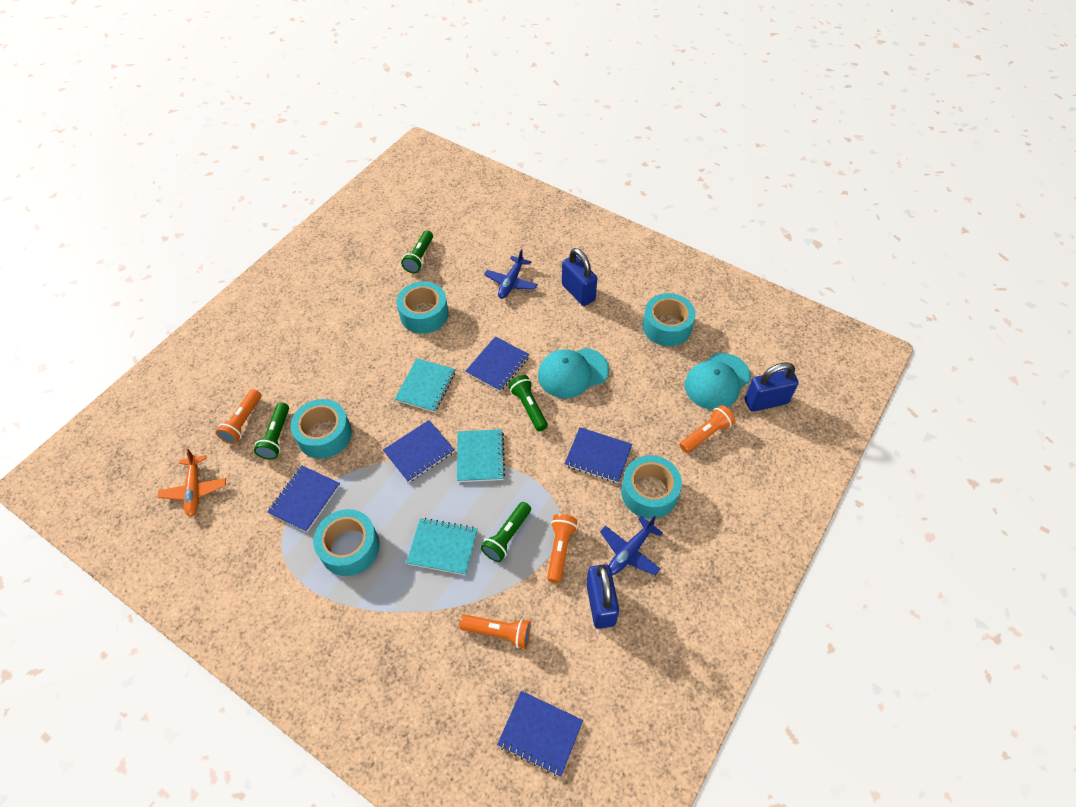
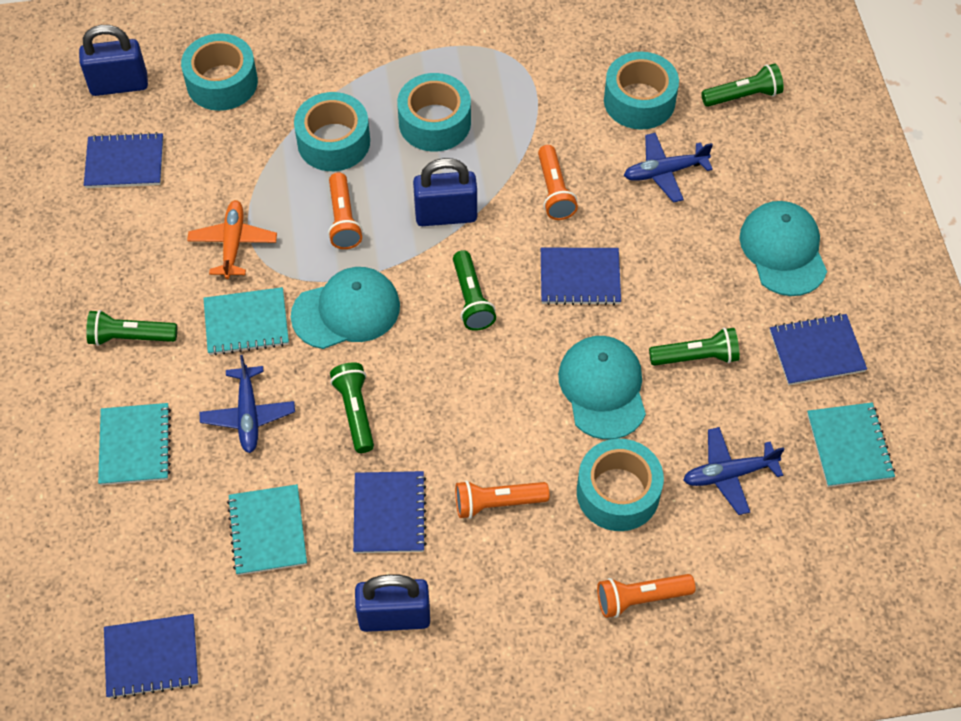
blue plane: 2 -> 3
green flashlight: 4 -> 5
turquoise cap: 2 -> 3
turquoise notebook: 3 -> 4

